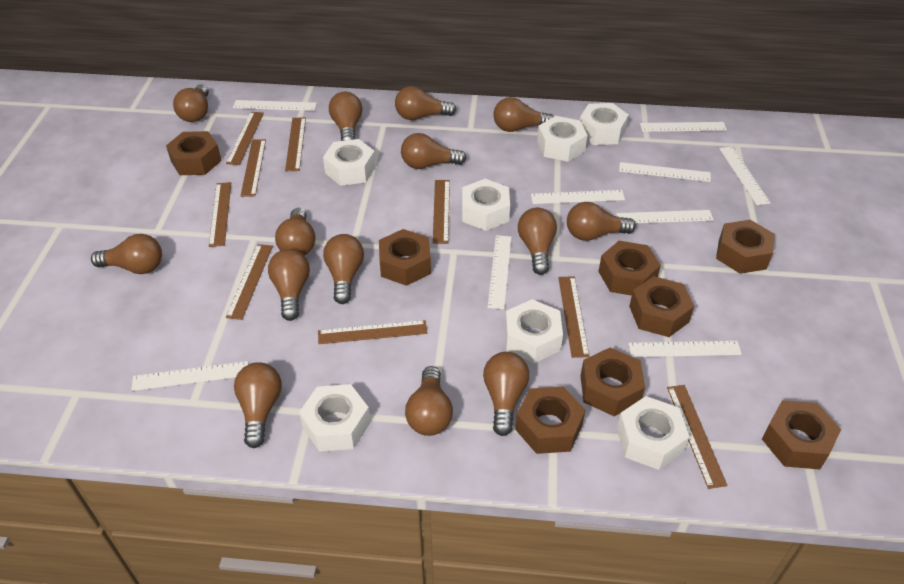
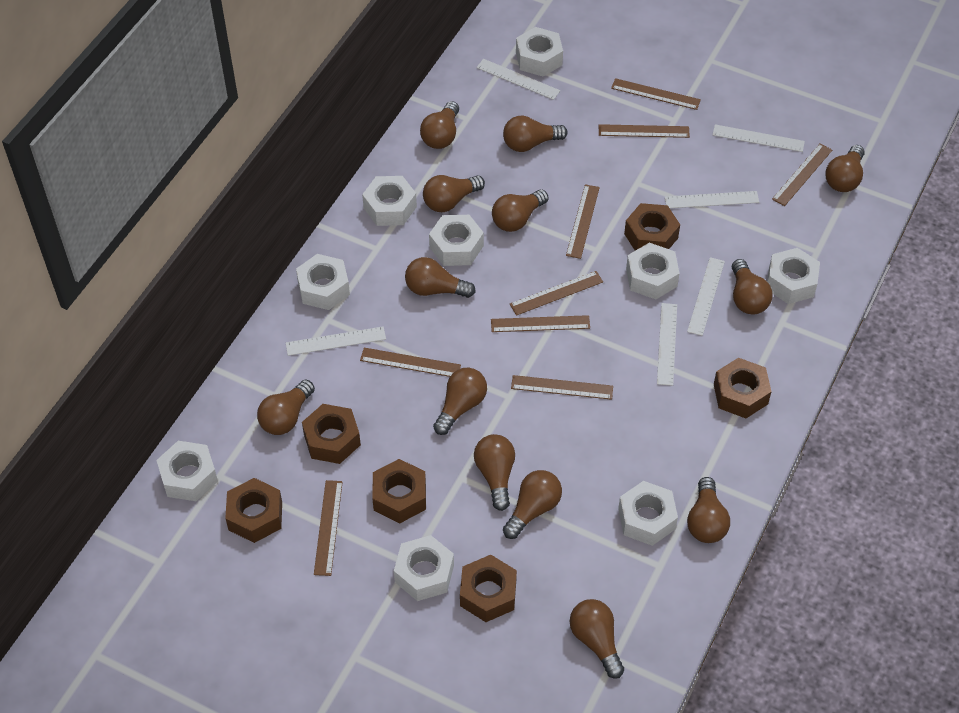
brown light bulb: 14 -> 13
brown nut: 8 -> 6
white nut: 7 -> 9
white ruler: 9 -> 6

